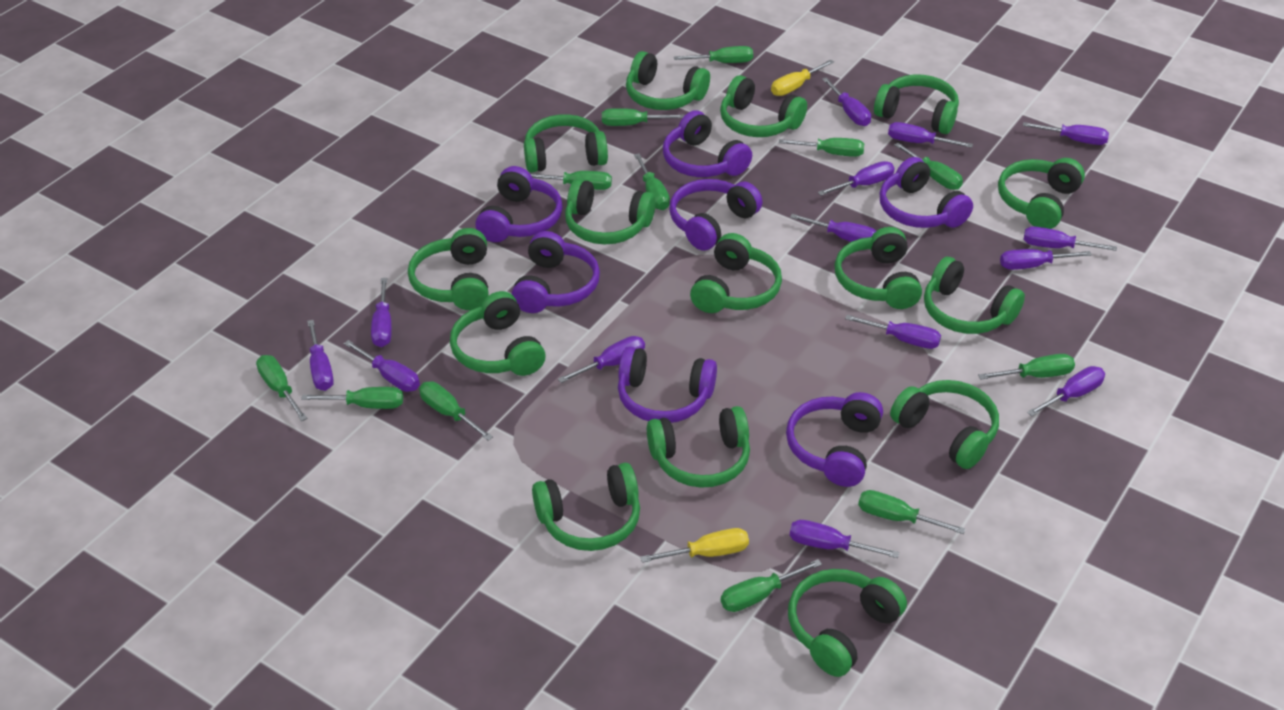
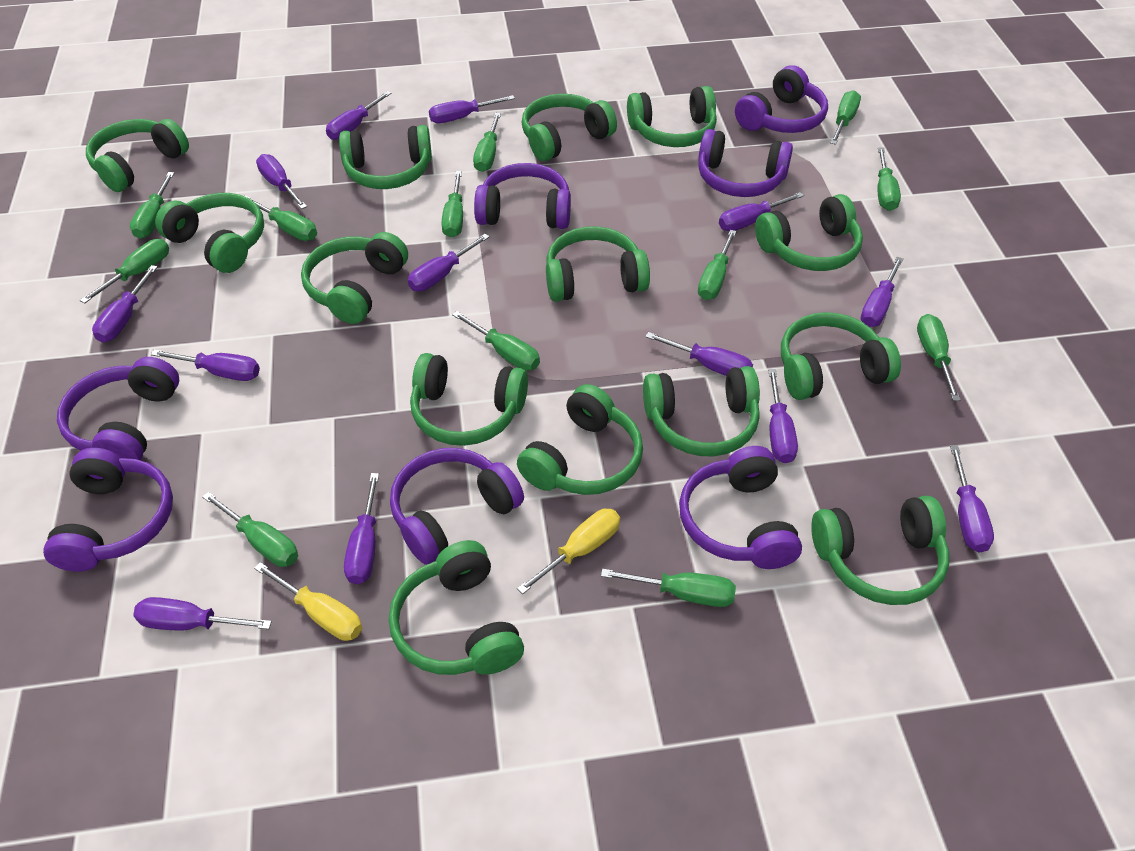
green headphones: 15 -> 14
purple screwdriver: 14 -> 13

